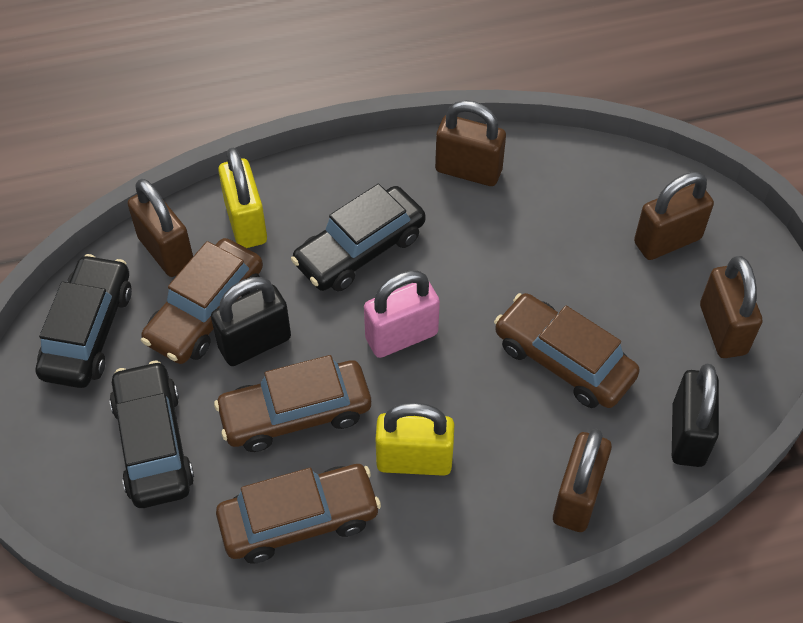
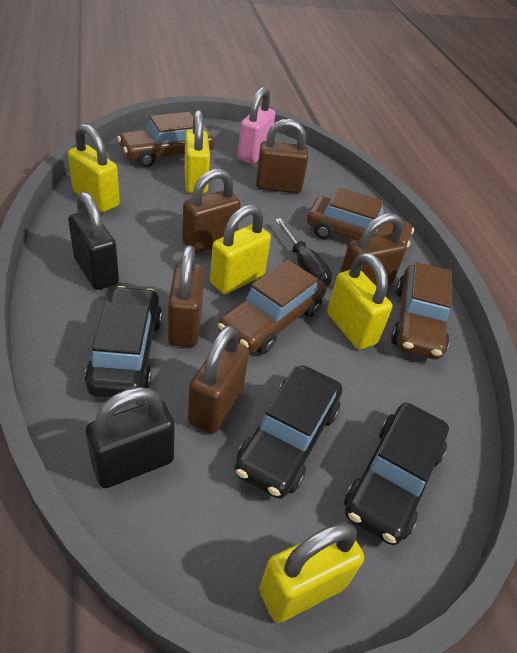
black screwdriver: 0 -> 1
yellow padlock: 2 -> 5

